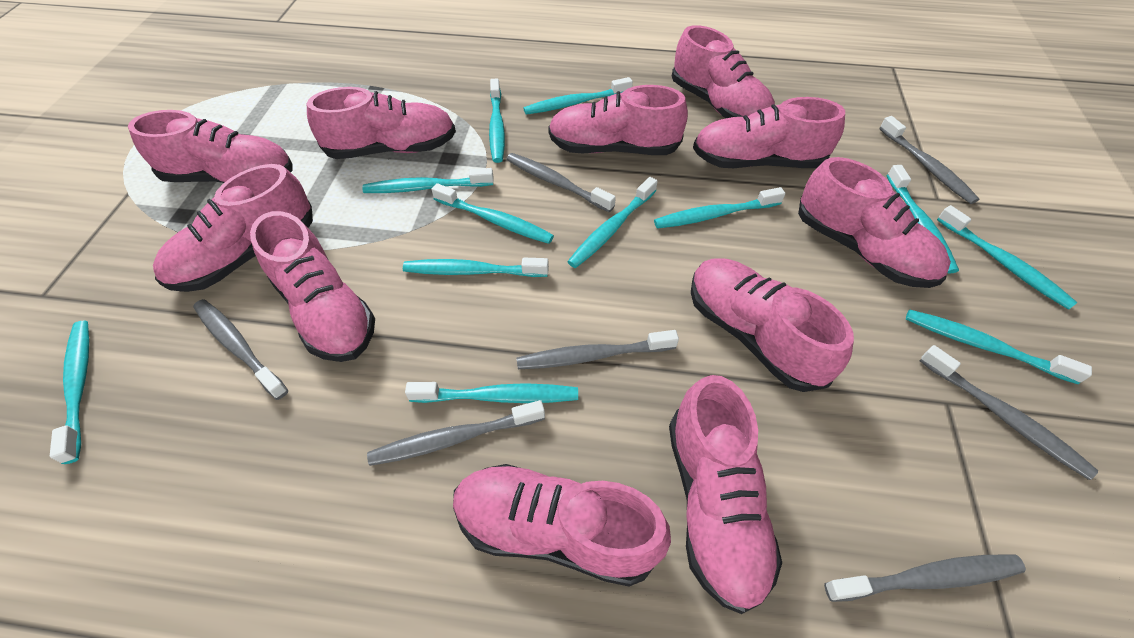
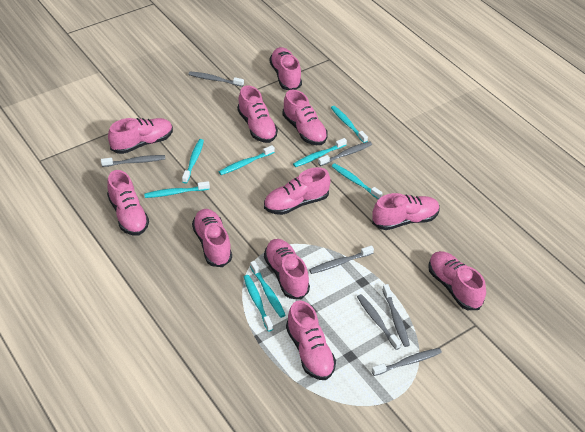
turquoise toothbrush: 12 -> 8

